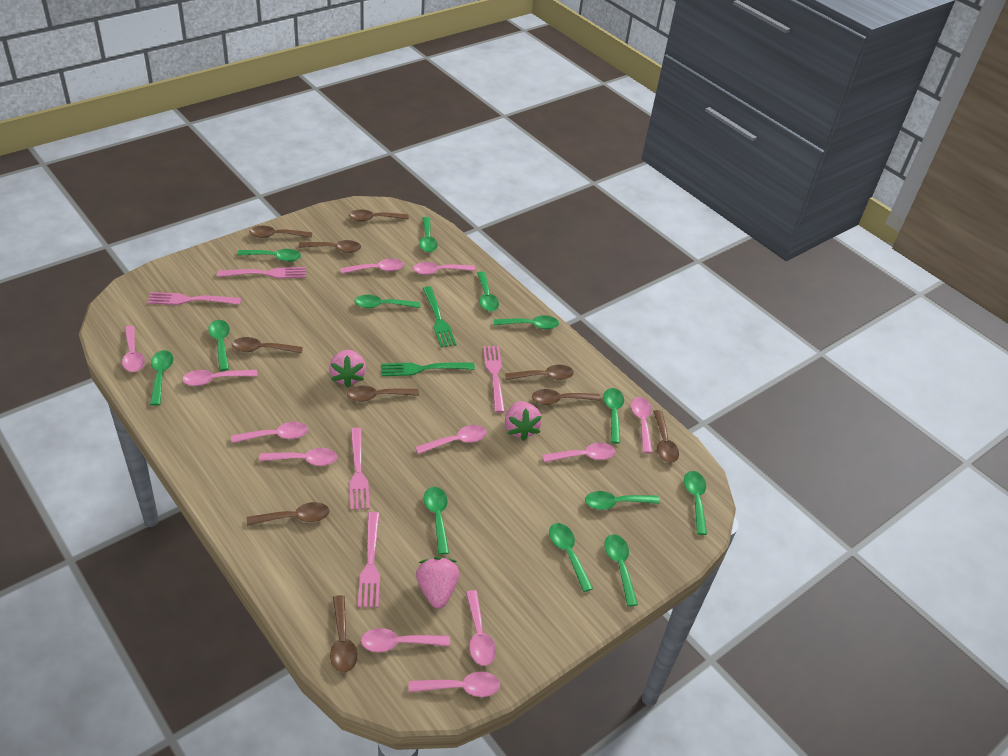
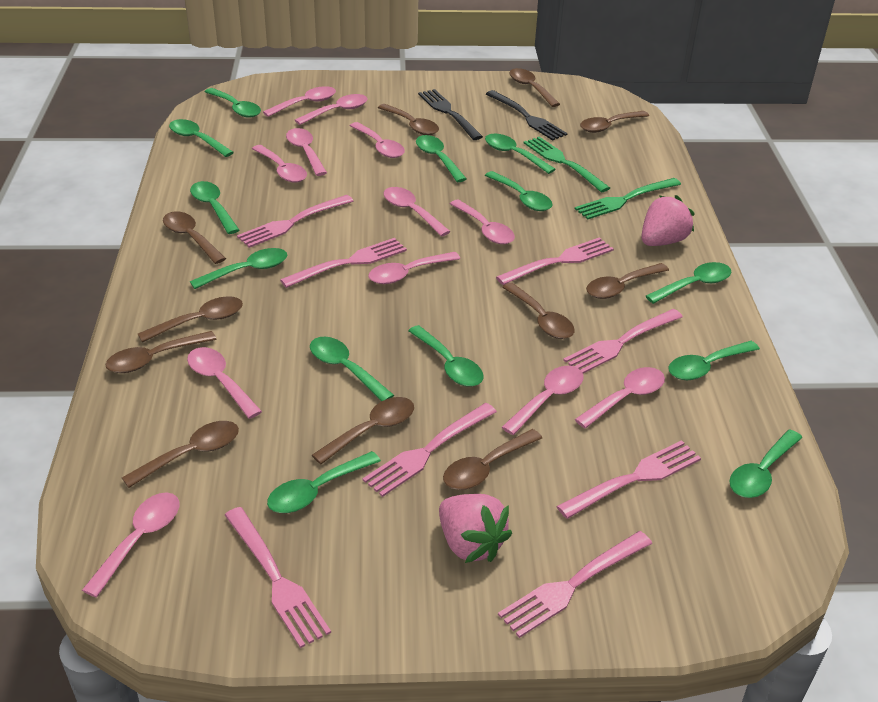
black fork: 0 -> 2
brown spoon: 10 -> 11
pink fork: 5 -> 8
pink strawberry: 3 -> 2

